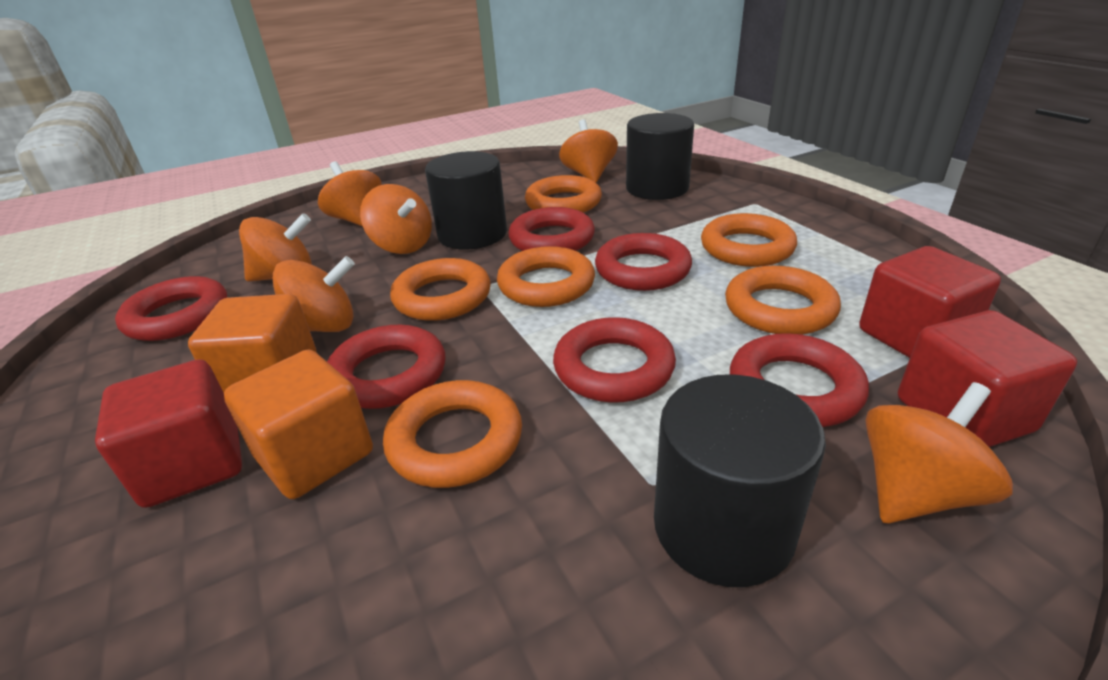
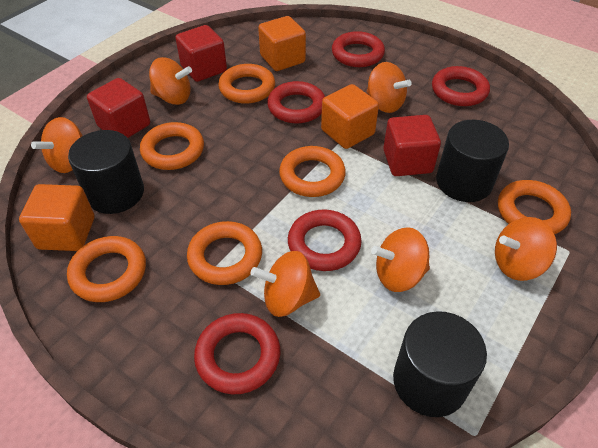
orange cube: 2 -> 3
red ring: 6 -> 5

